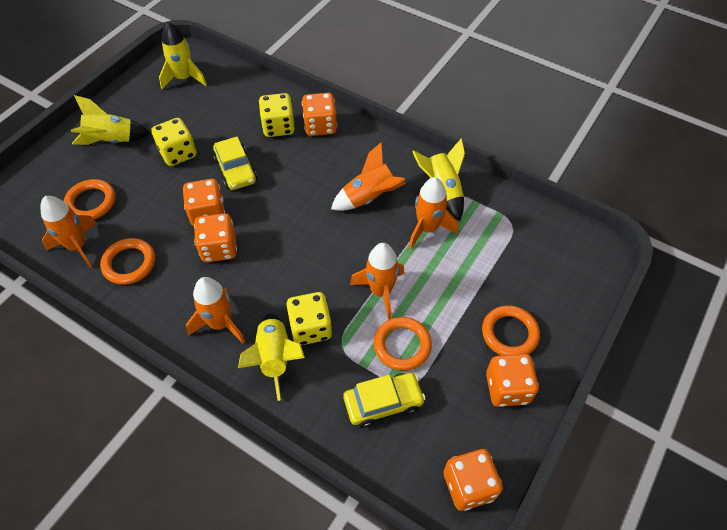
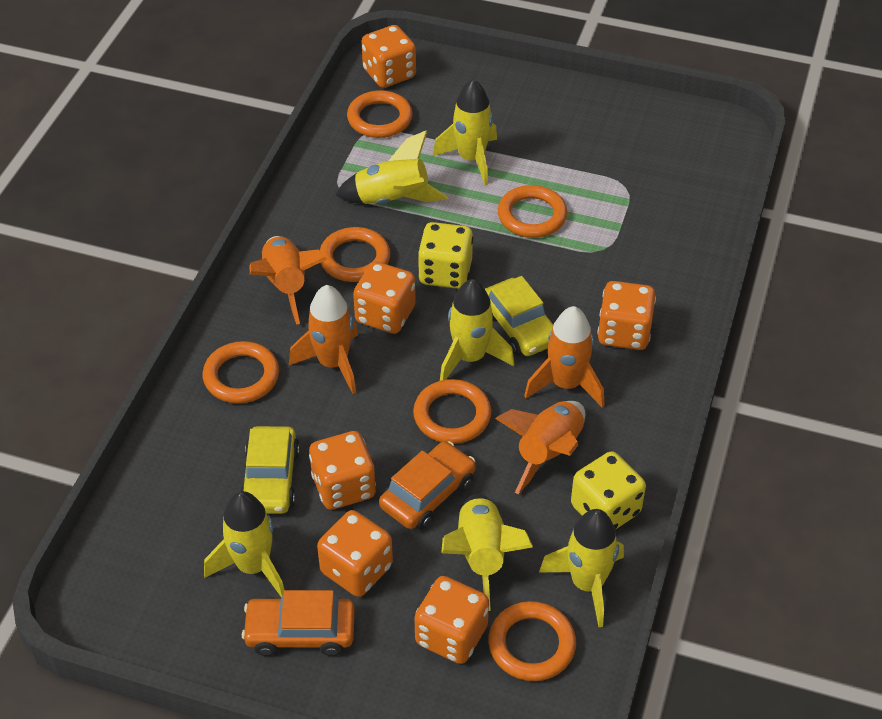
orange car: 0 -> 2
orange dice: 5 -> 6
orange ring: 4 -> 6
orange rocket: 5 -> 4
yellow dice: 3 -> 2
yellow rocket: 4 -> 6

